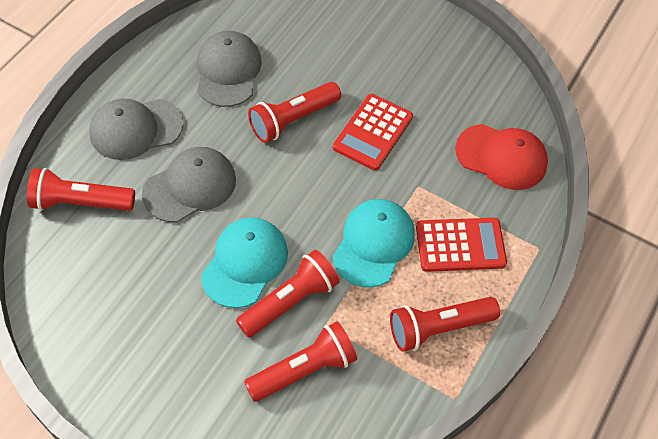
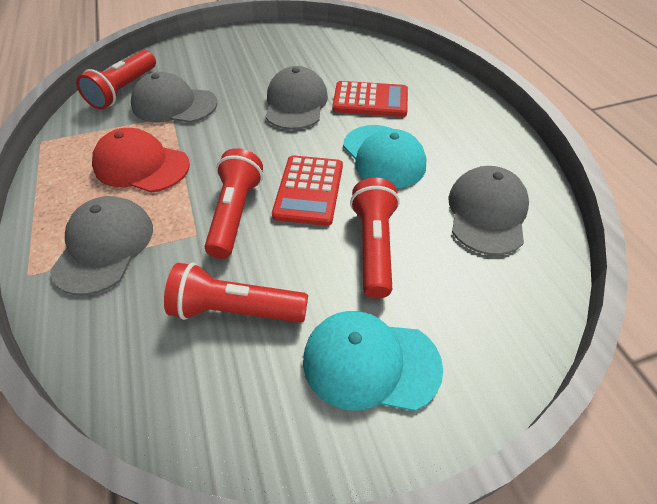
grey cap: 3 -> 4
red flashlight: 5 -> 4

